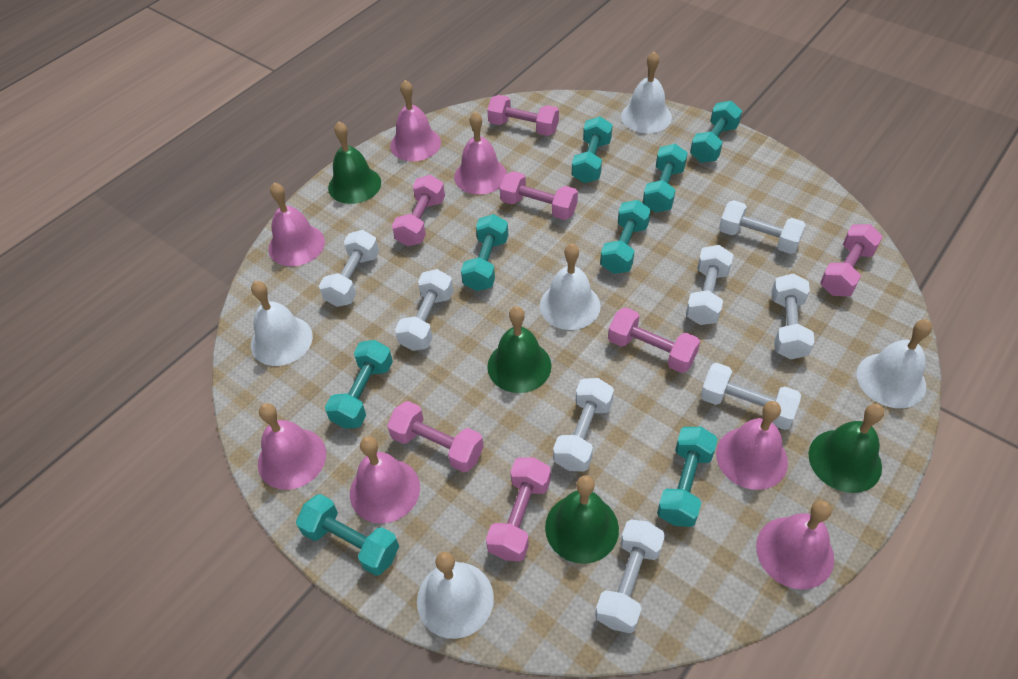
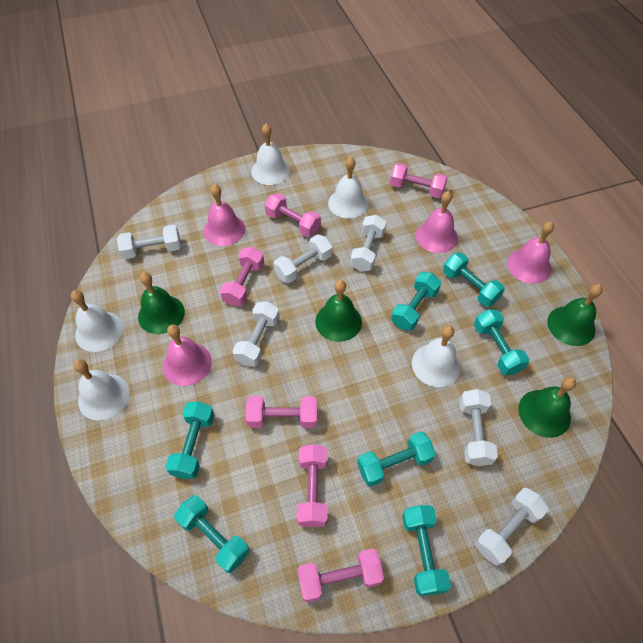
pink bell: 7 -> 4
pink dumbbell: 7 -> 6
turquoise dumbbell: 8 -> 7
white dumbbell: 8 -> 6

